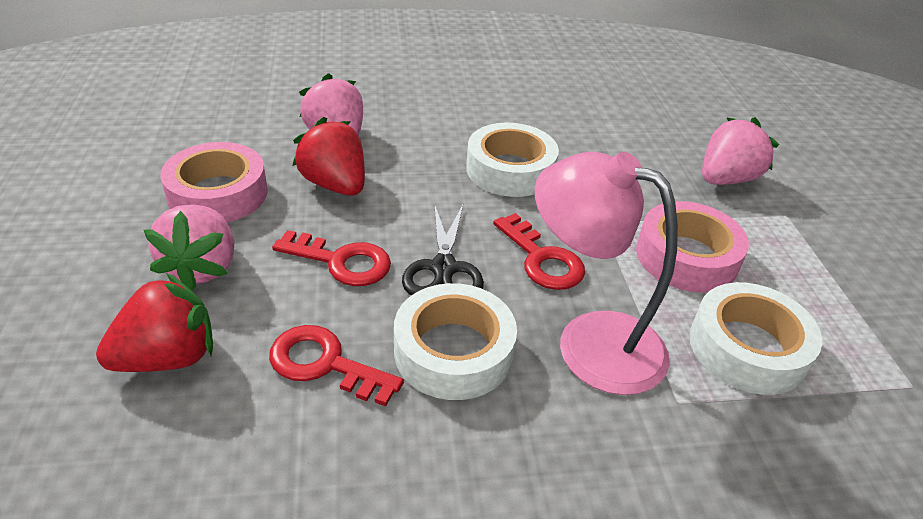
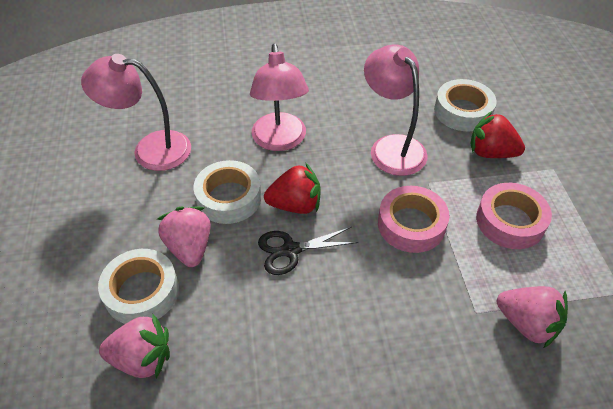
pink lamp: 1 -> 3
red key: 3 -> 0

